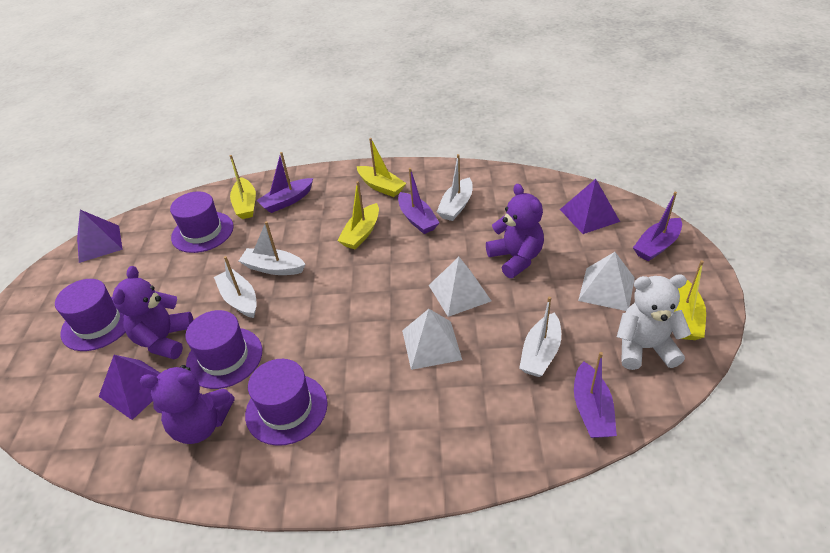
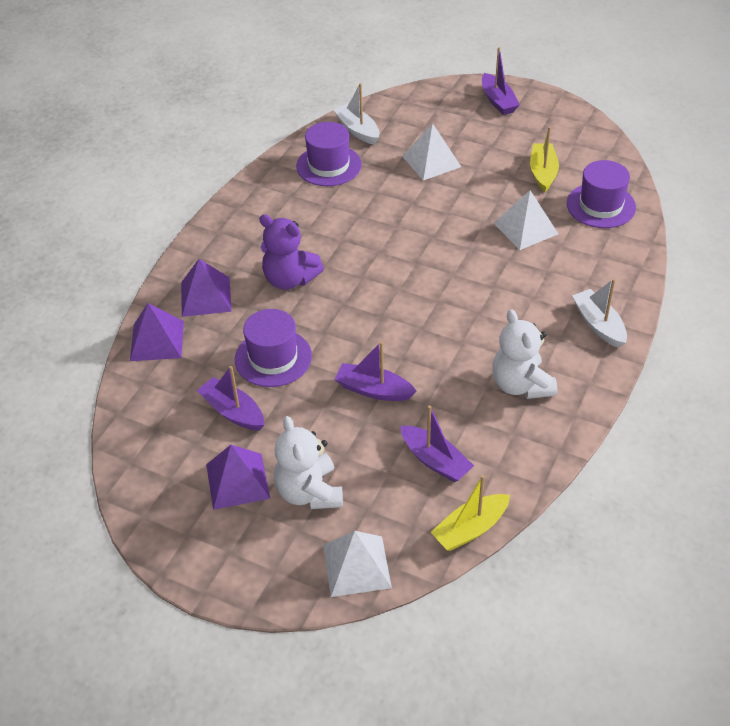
purple hat: 4 -> 3
purple teddy bear: 3 -> 1
white boat: 4 -> 2
white teddy bear: 1 -> 2
yellow boat: 4 -> 2

